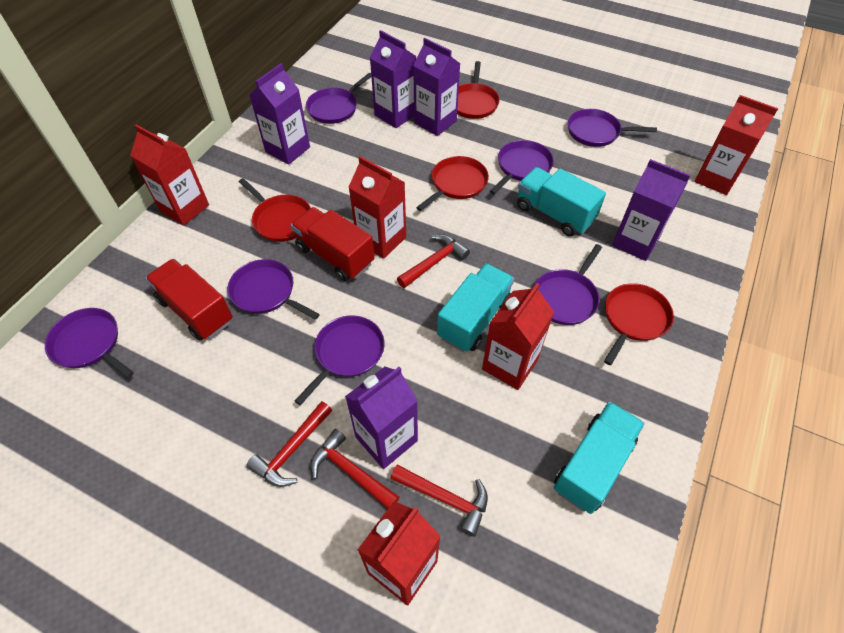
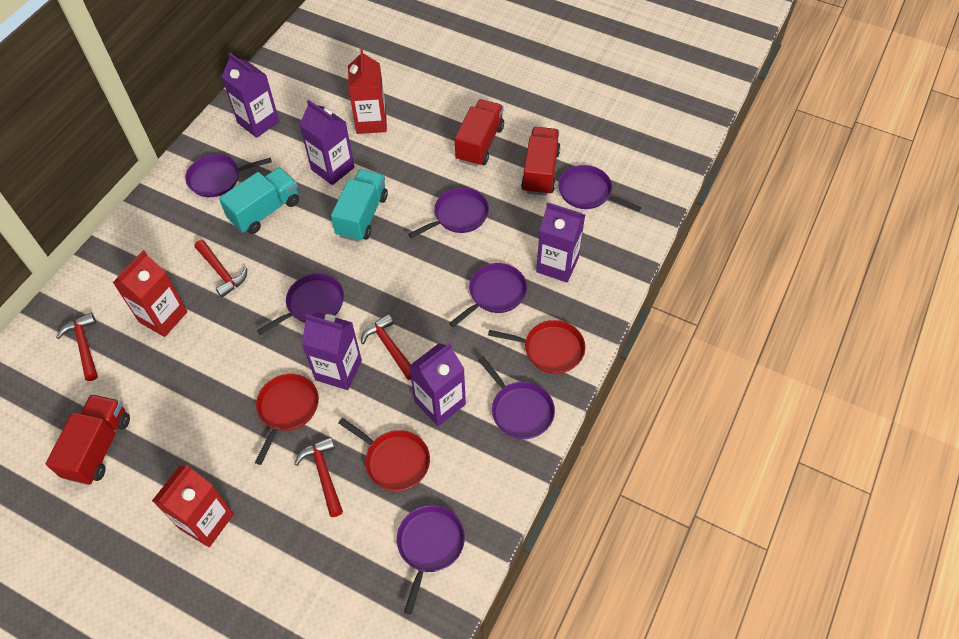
red carton: 5 -> 3
red pan: 4 -> 3
red truck: 2 -> 3
turquoise truck: 3 -> 2

